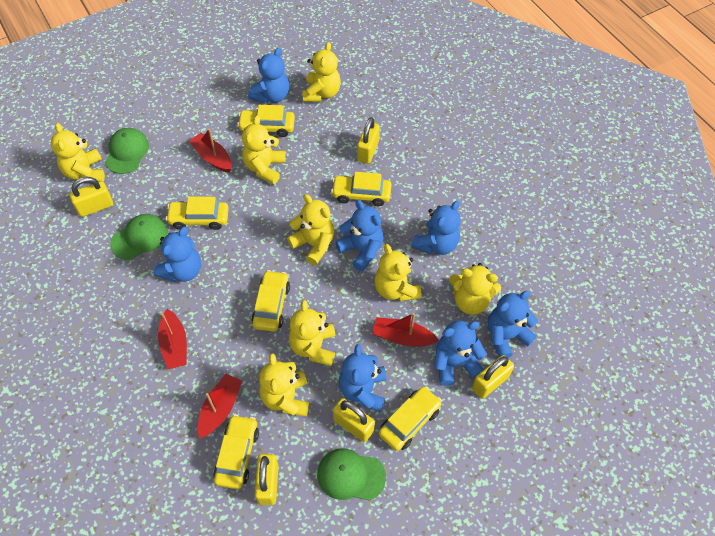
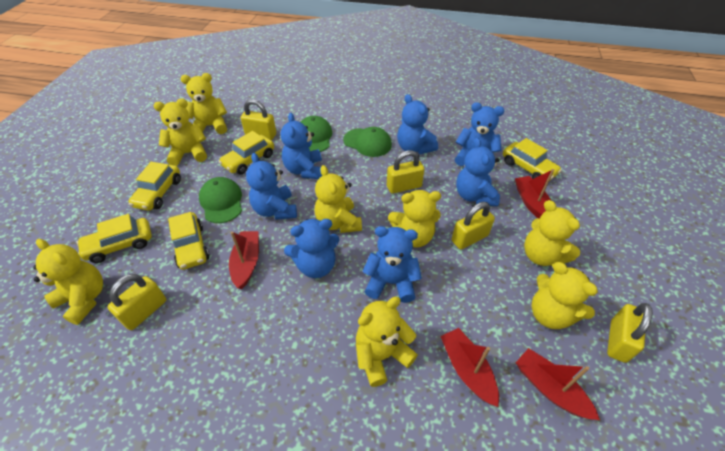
yellow car: 6 -> 5

